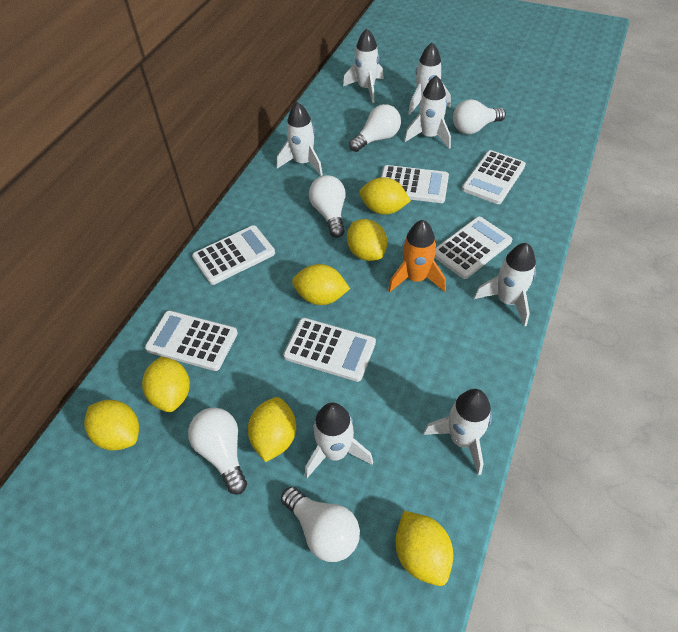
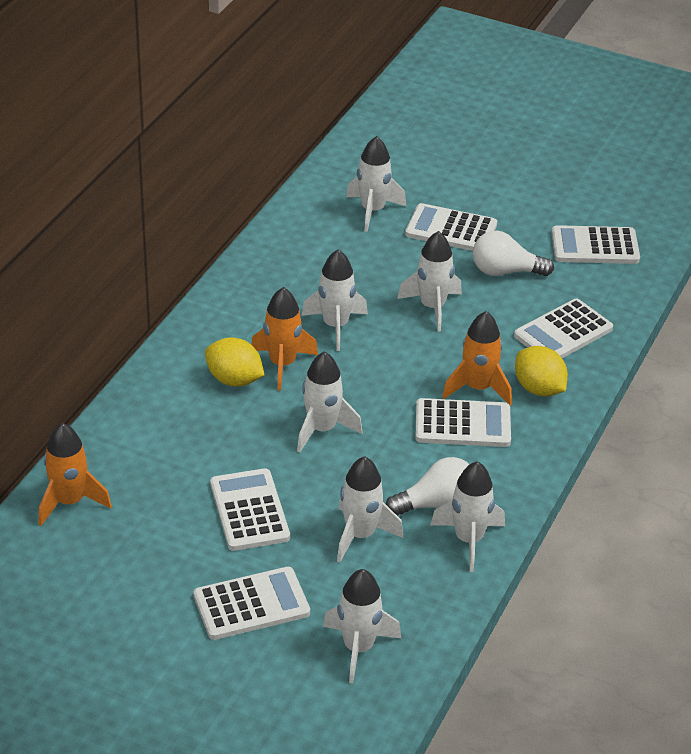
orange rocket: 1 -> 3
white light bulb: 5 -> 2
yellow lemon: 7 -> 2

